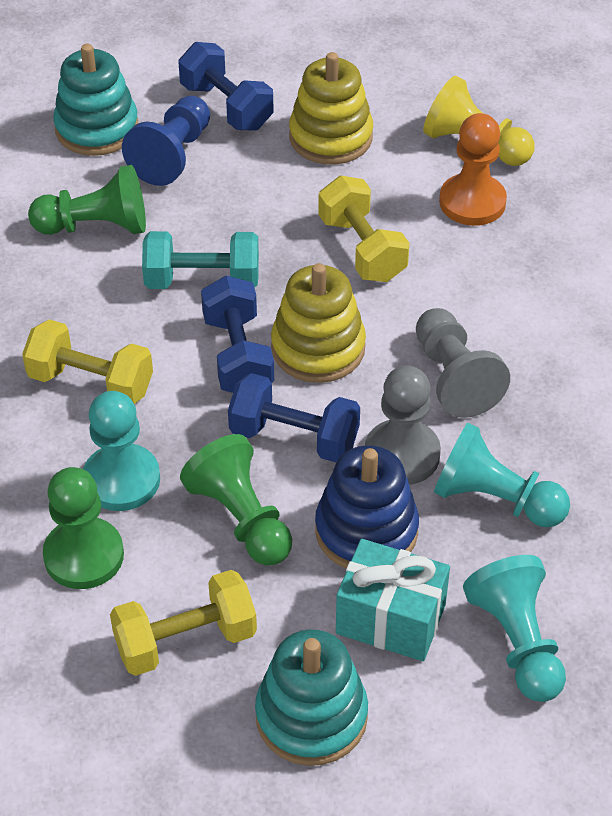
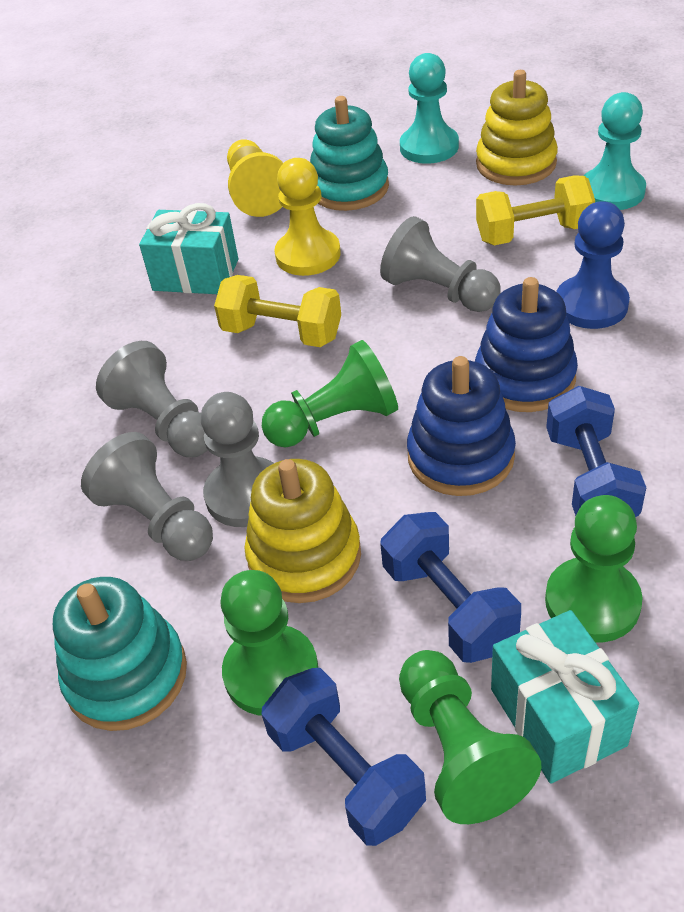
blue stacking toy: 1 -> 2
green pawn: 3 -> 4
grey pawn: 2 -> 4
orange pawn: 1 -> 0
turquoise dumbbell: 1 -> 0
turquoise gift: 1 -> 2
turquoise pawn: 3 -> 2
yellow dumbbell: 3 -> 2
yellow pawn: 1 -> 2

